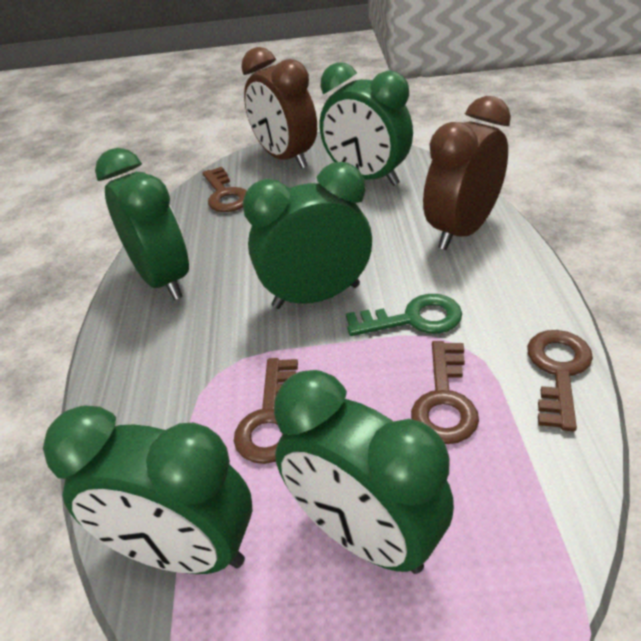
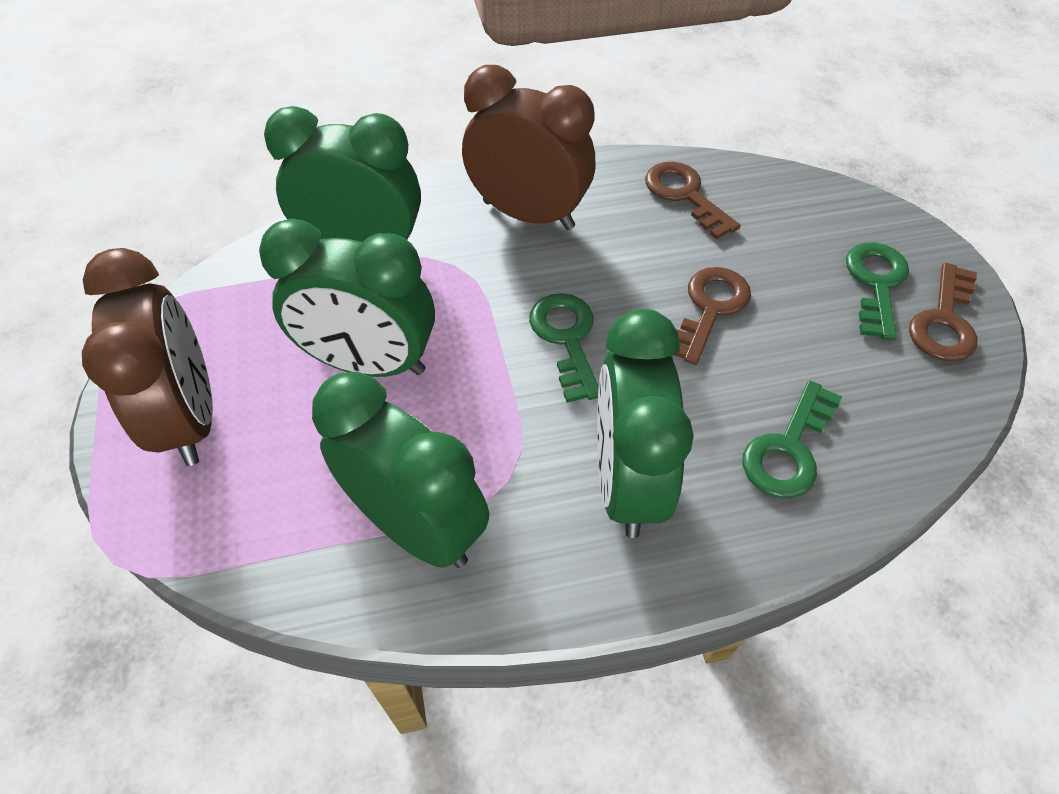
brown key: 4 -> 3
green clock: 5 -> 4
green key: 1 -> 3

